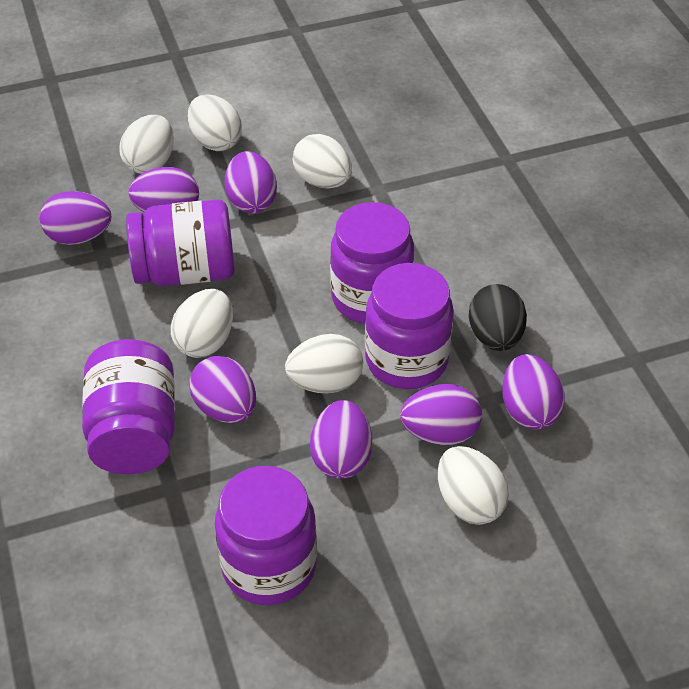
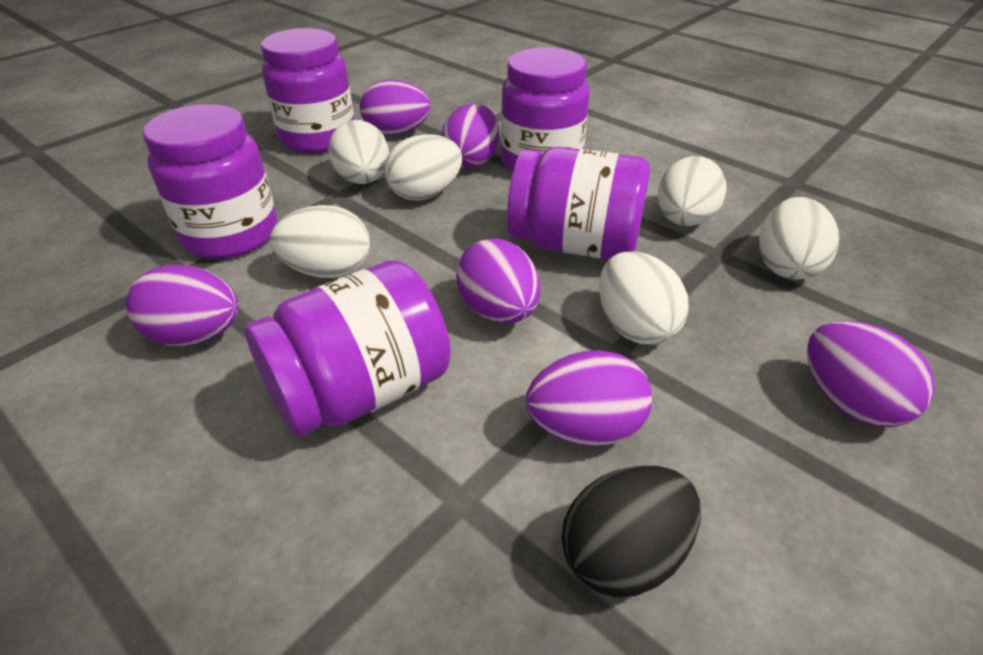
purple egg: 7 -> 6

